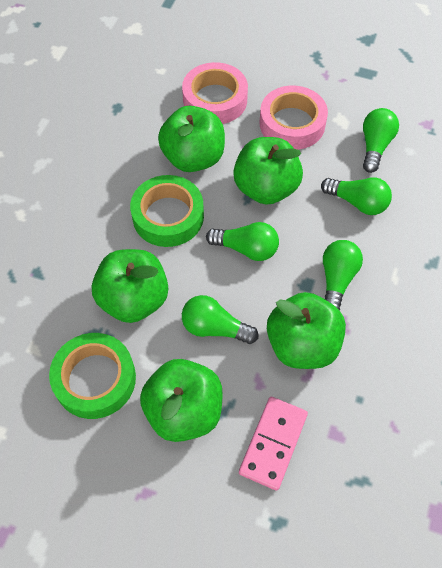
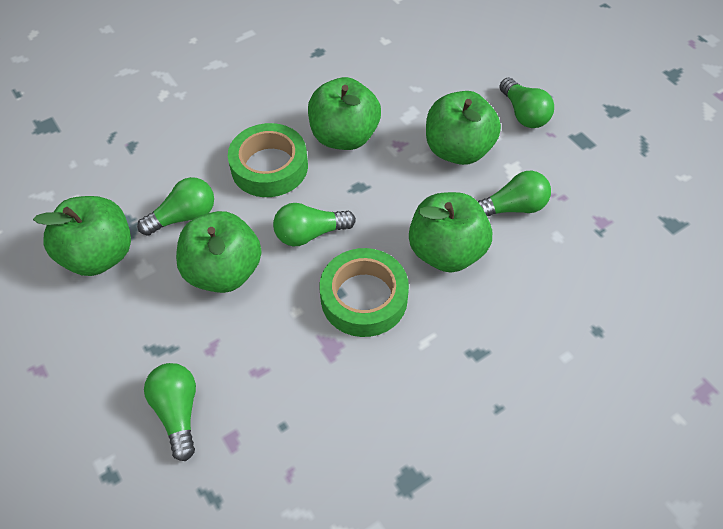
pink domino: 1 -> 0
pink tape: 2 -> 0

